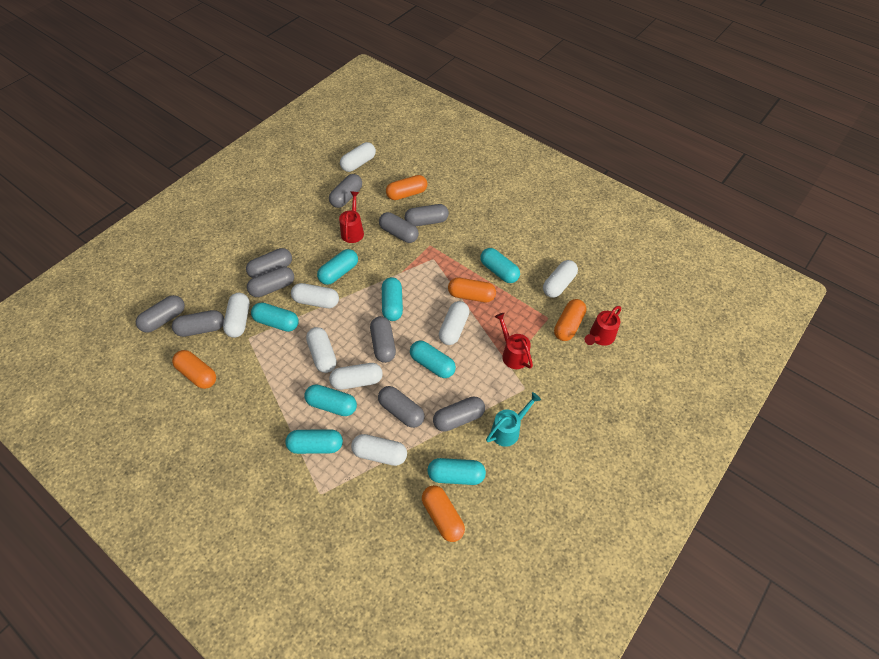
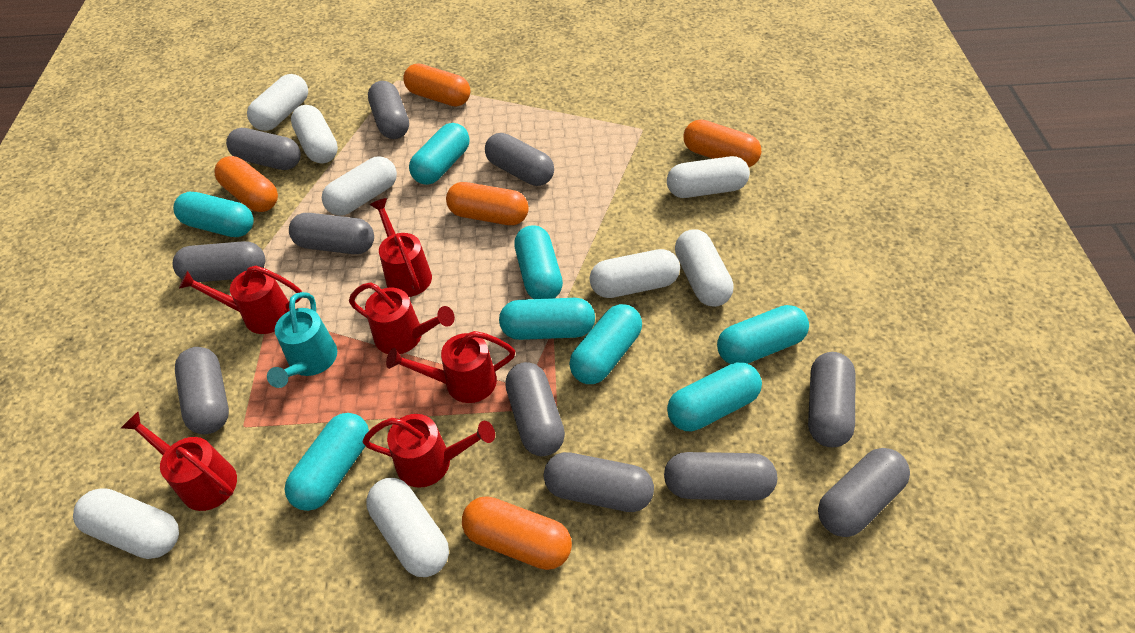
grey capsule: 10 -> 11
red watering can: 3 -> 6

